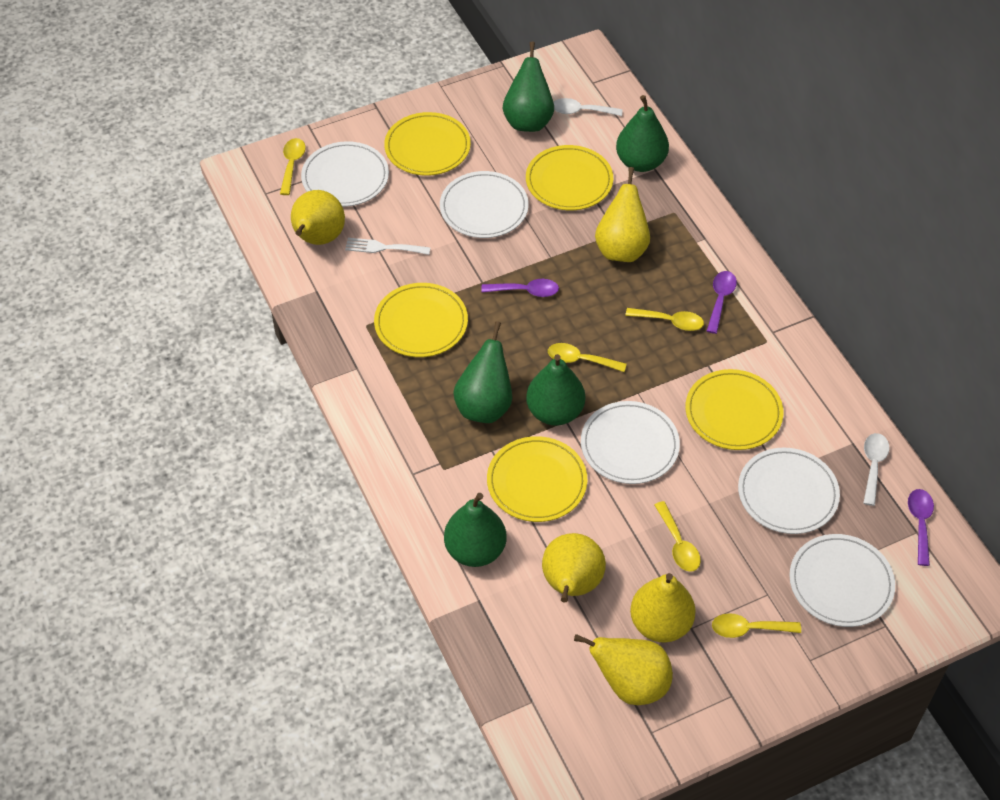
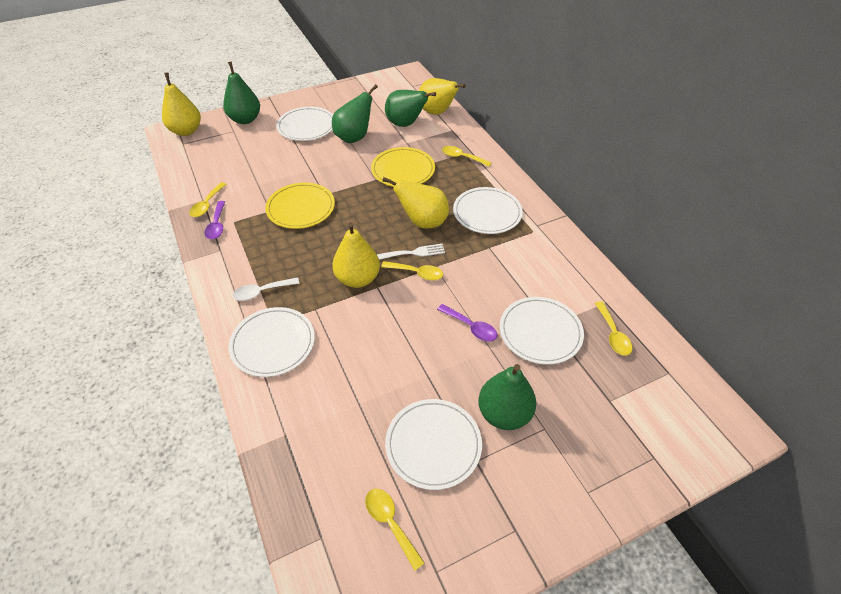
green pear: 5 -> 4
purple spoon: 3 -> 2
white spoon: 2 -> 1
yellow pear: 5 -> 4
yellow plate: 5 -> 2

